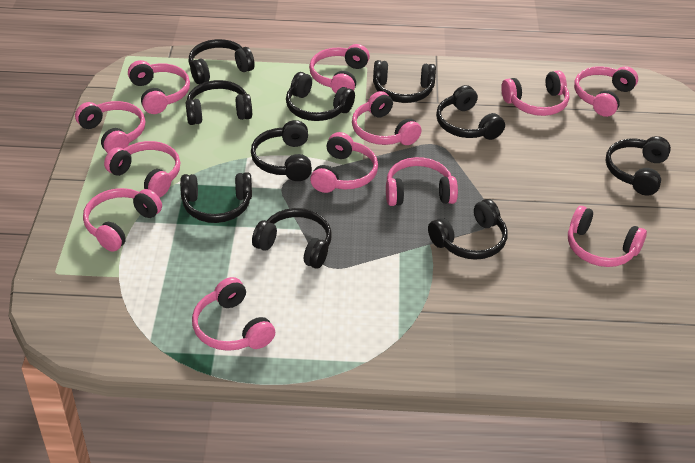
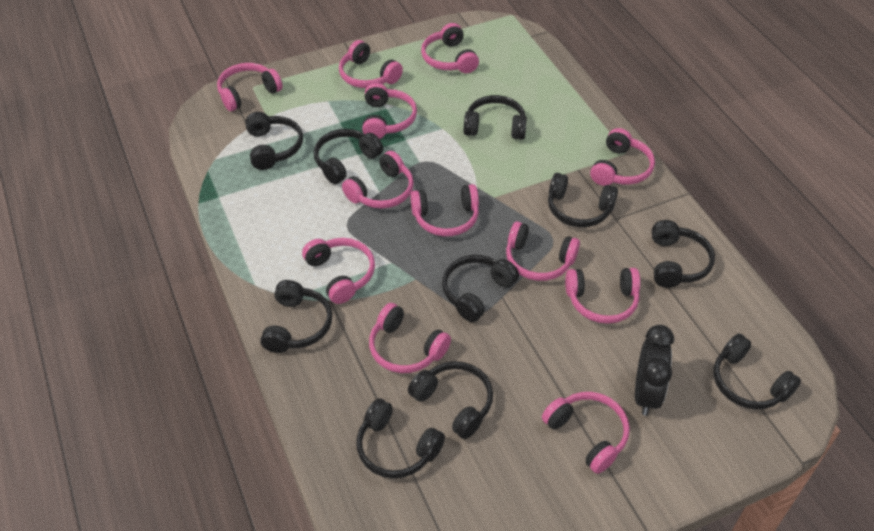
black clock: 0 -> 1

